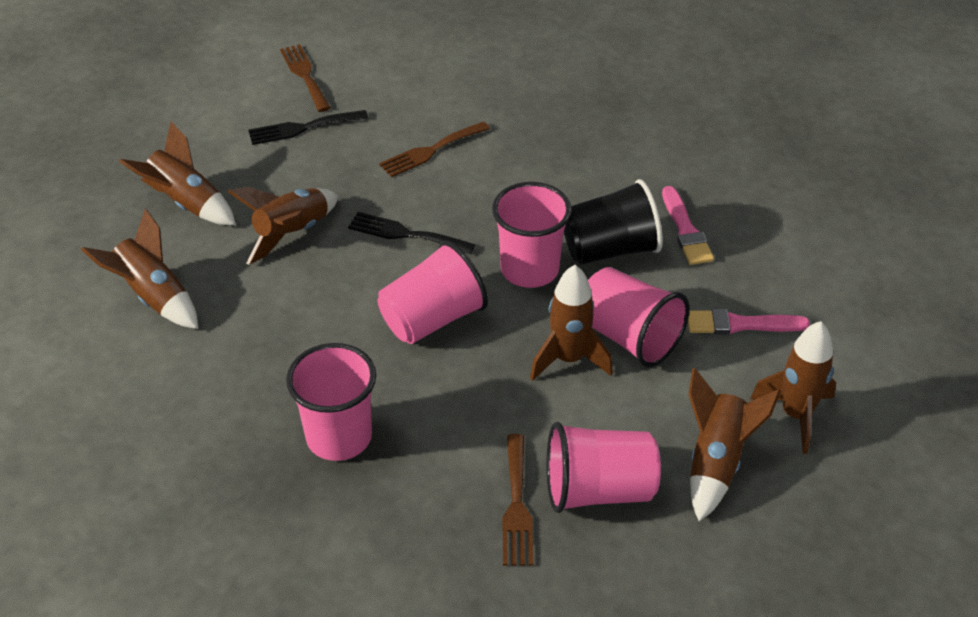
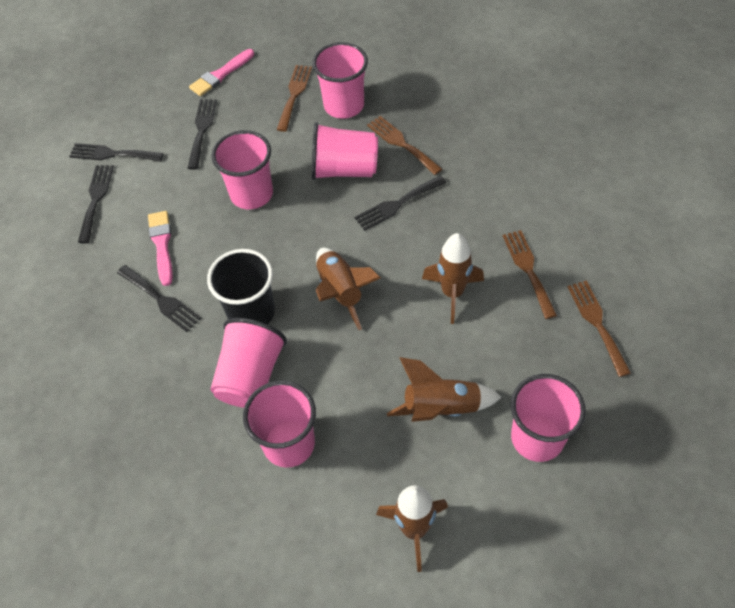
black fork: 2 -> 5
brown fork: 3 -> 4
brown rocket: 6 -> 4
pink cup: 5 -> 6

